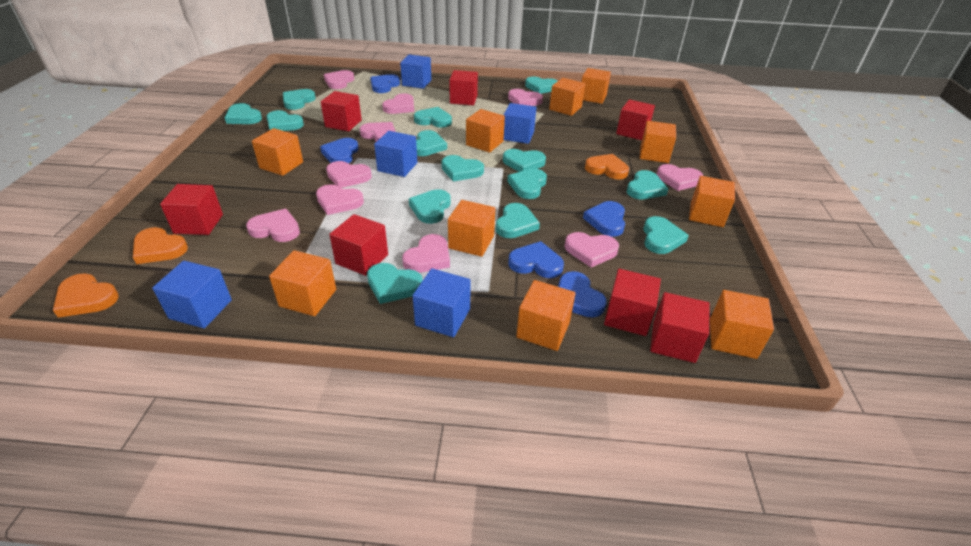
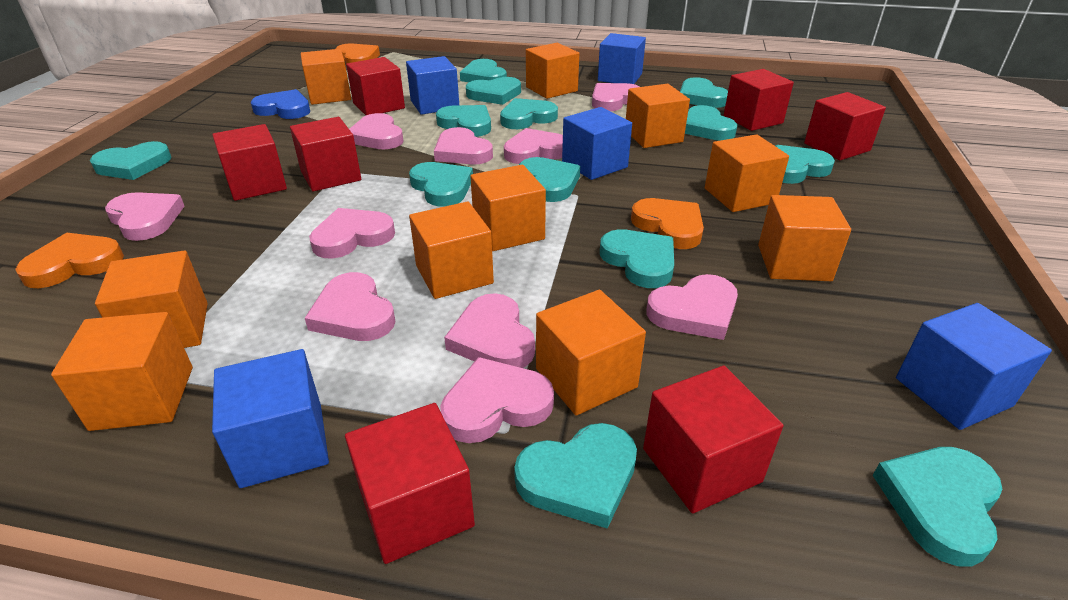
blue heart: 5 -> 1
turquoise heart: 14 -> 13

